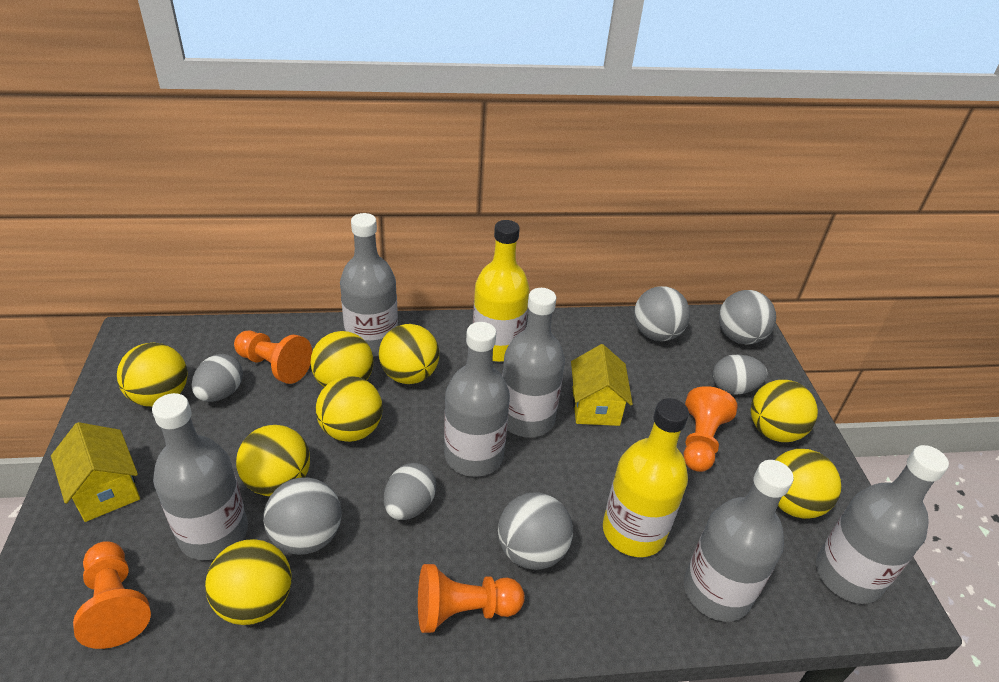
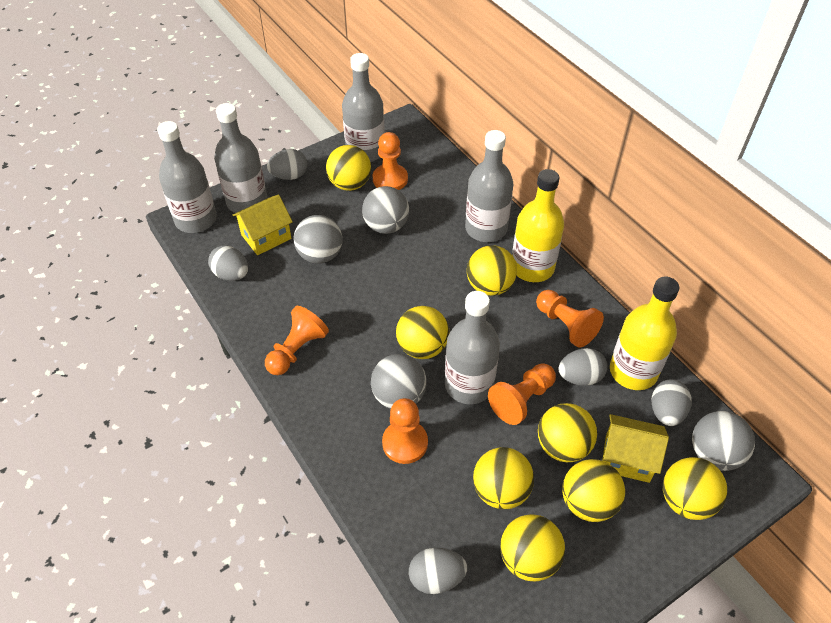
grey bottle: 6 -> 5
grey egg: 3 -> 5
orange pawn: 4 -> 5

